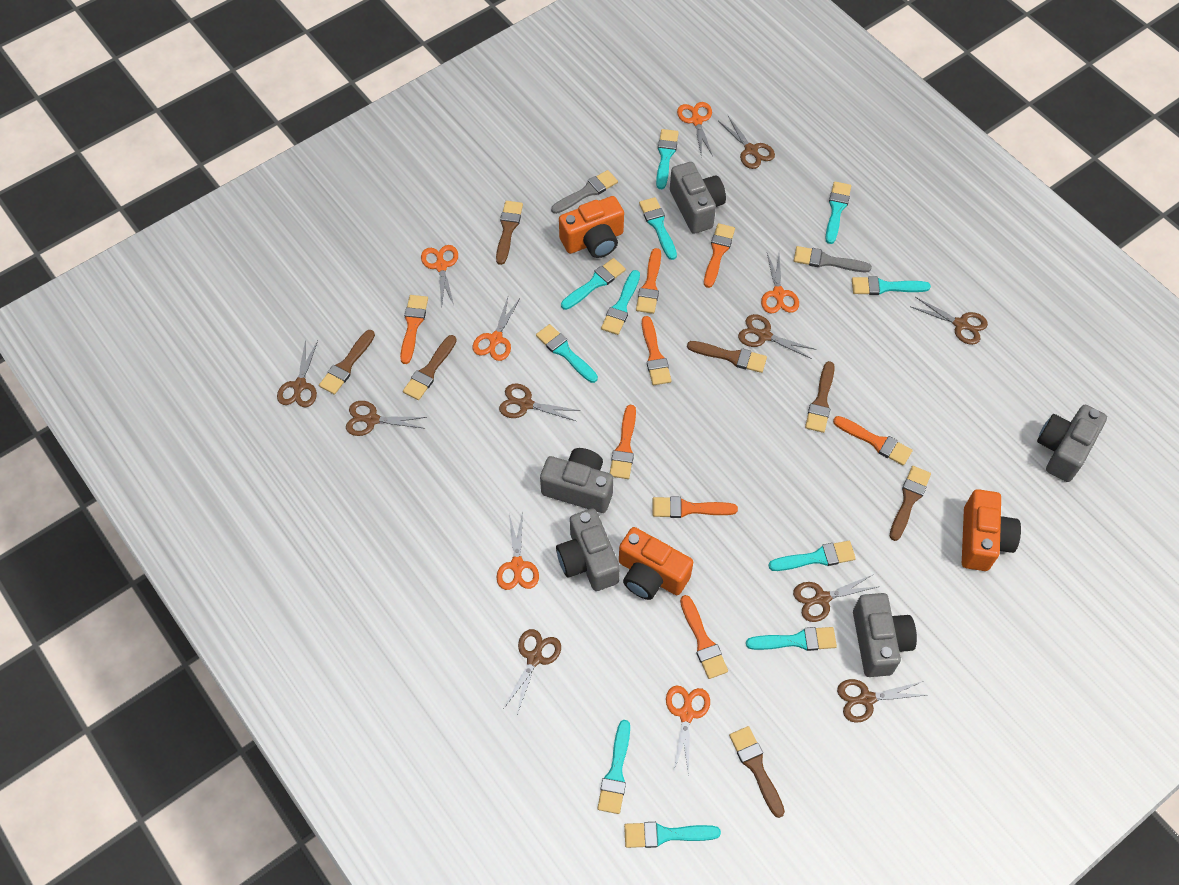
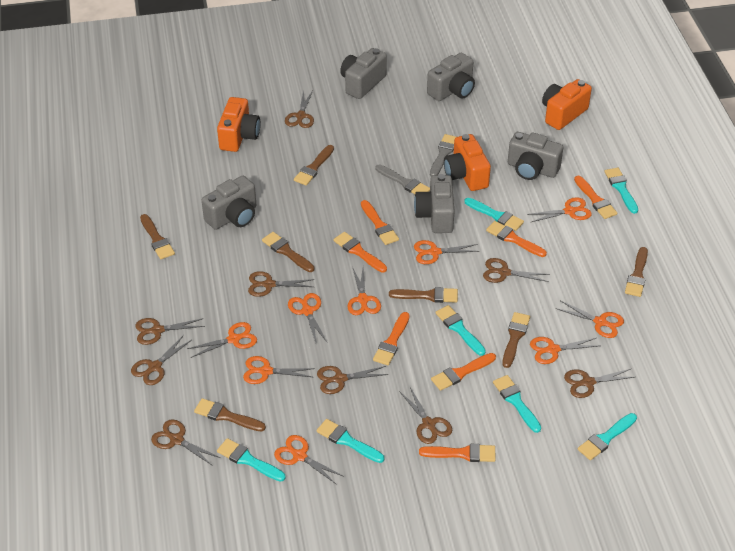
orange brush: 8 -> 7
orange scissors: 6 -> 9
turquoise brush: 11 -> 7

